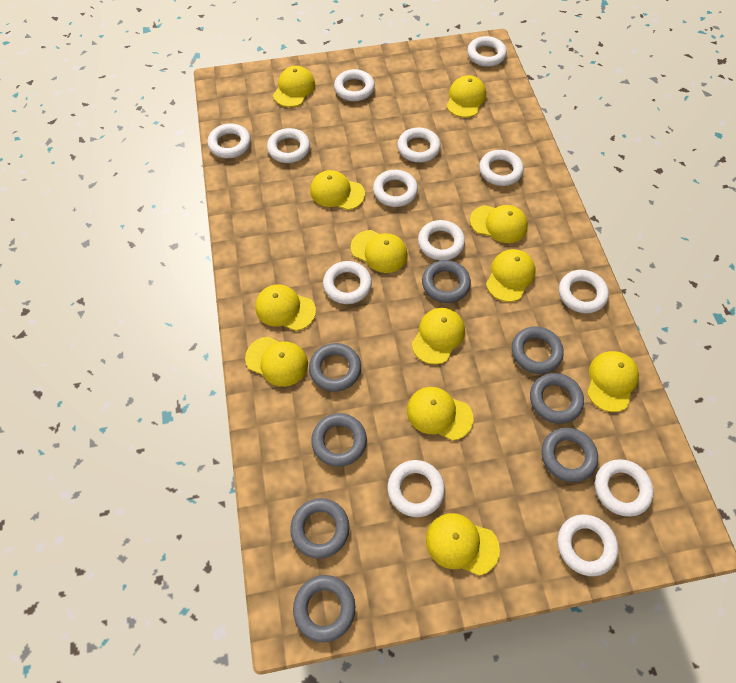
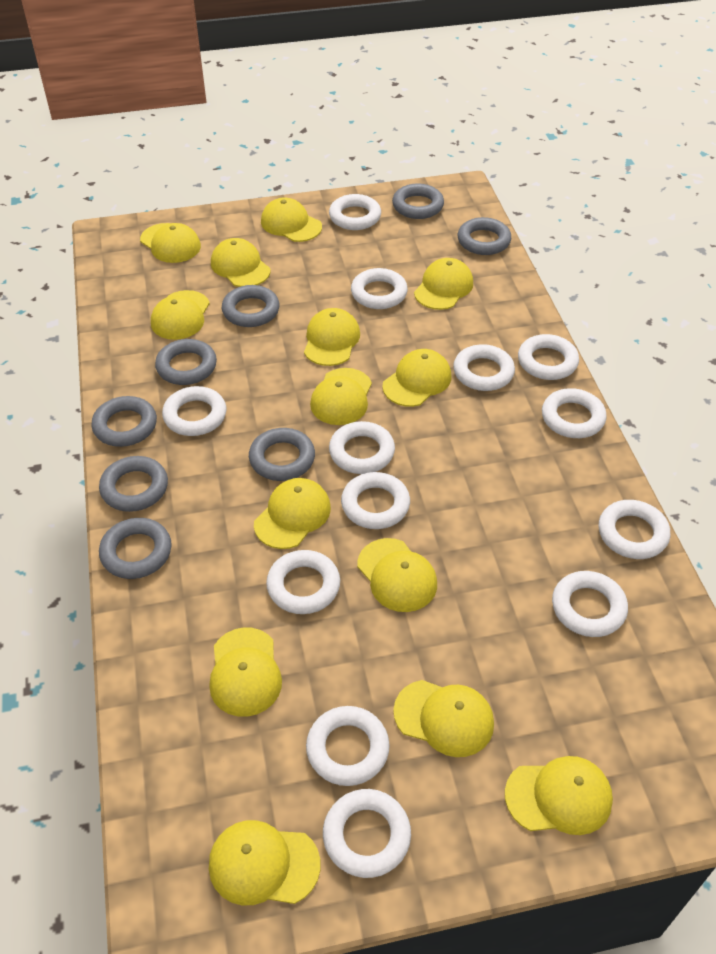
yellow cap: 12 -> 14

